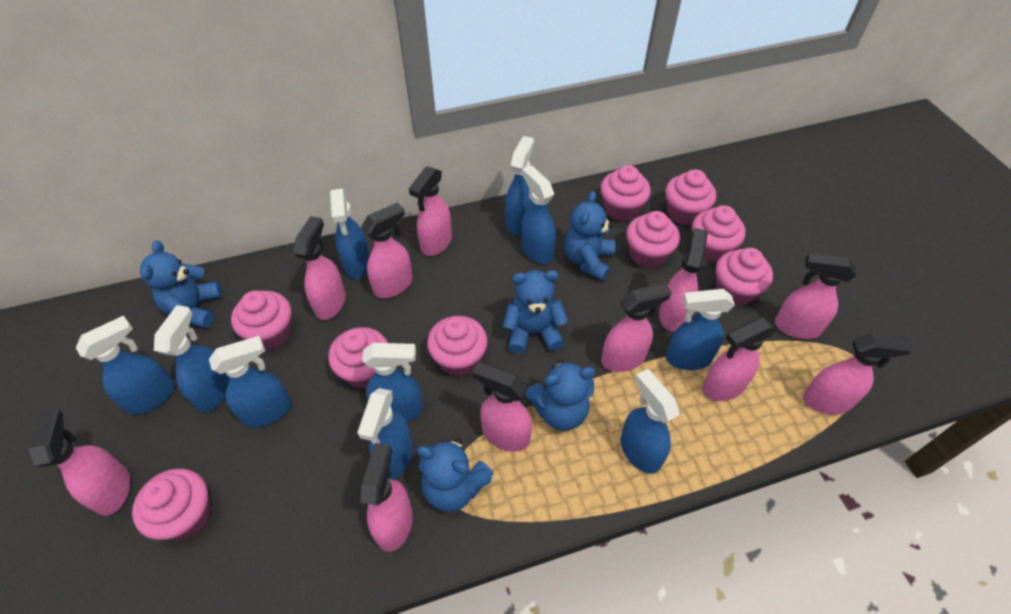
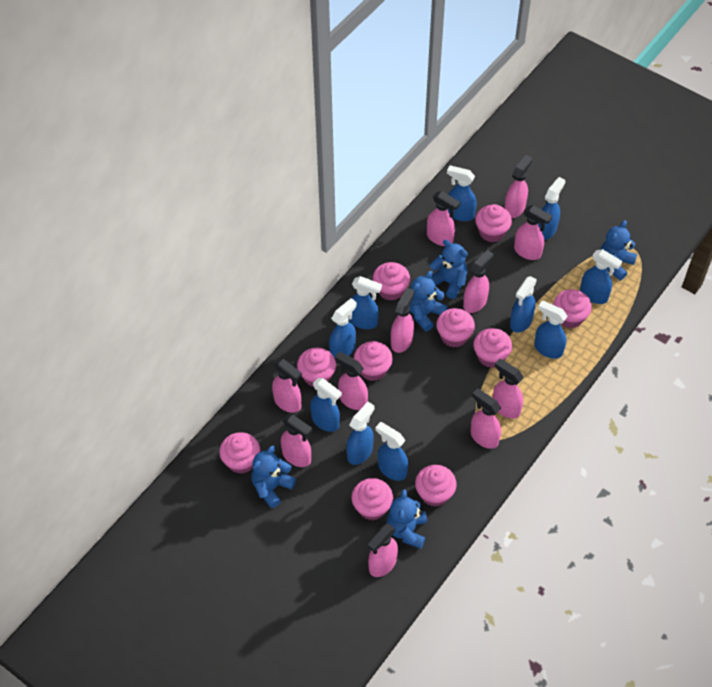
pink cupcake: 9 -> 10

